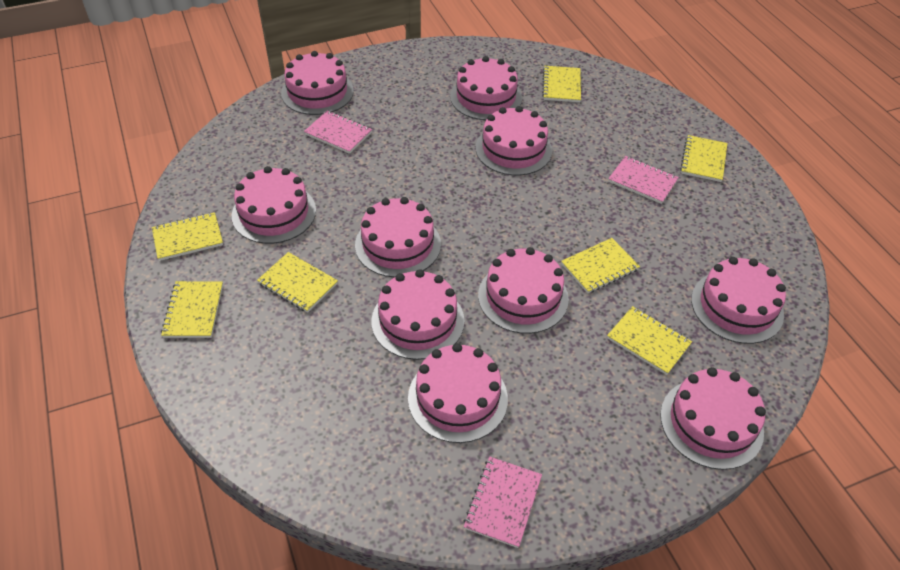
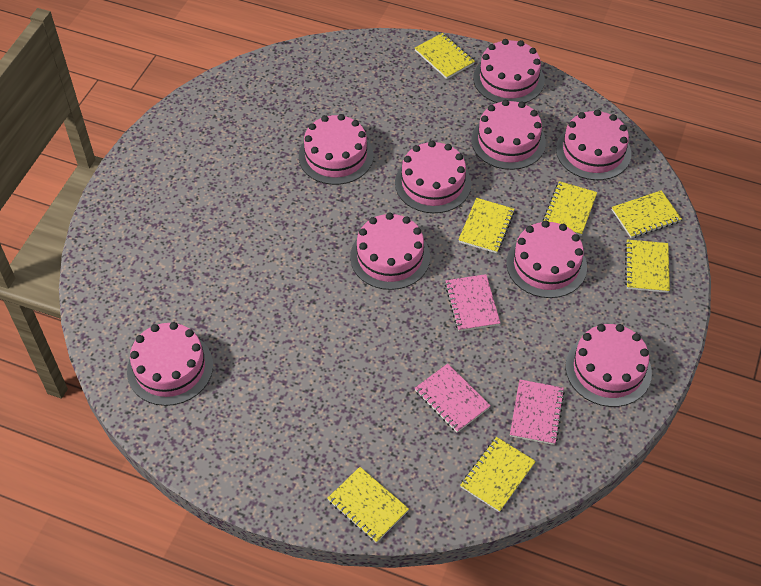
pink cake: 10 -> 9

